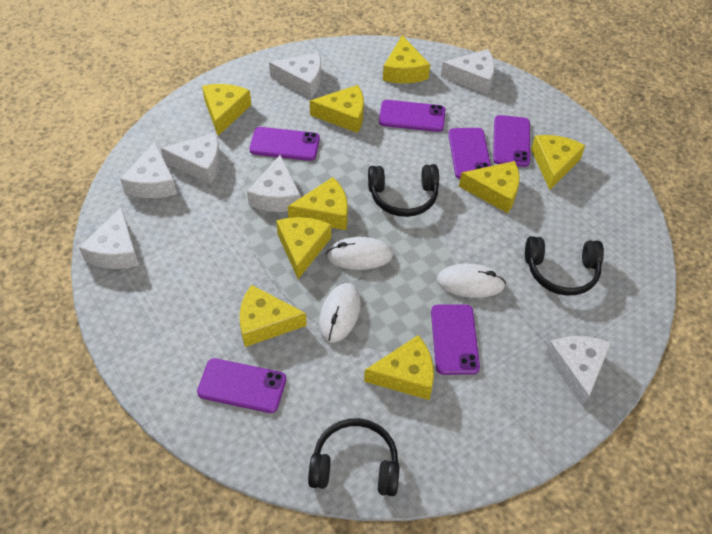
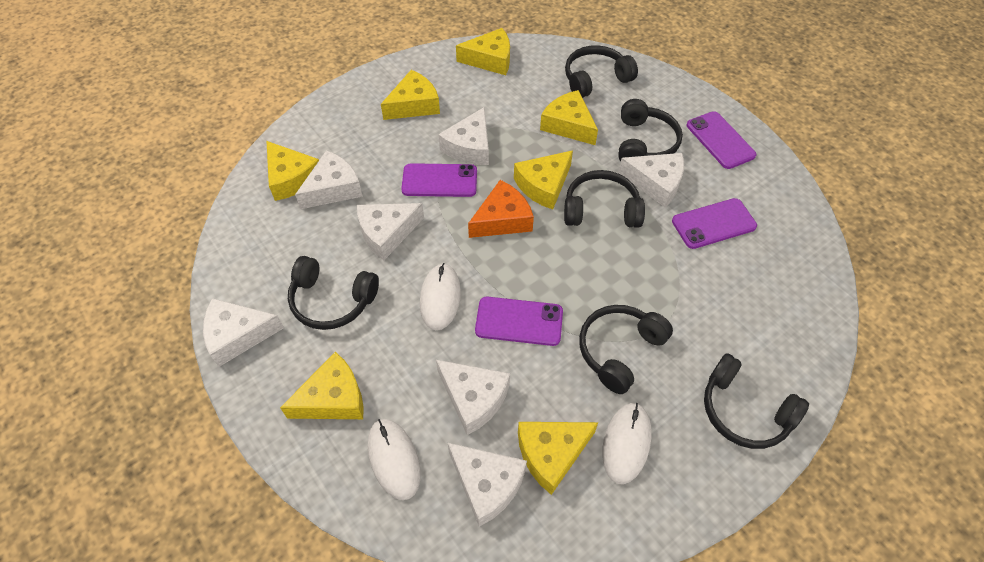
black headphones: 3 -> 6
orange cheese: 0 -> 1
purple phone: 6 -> 4
yellow cheese: 9 -> 7

